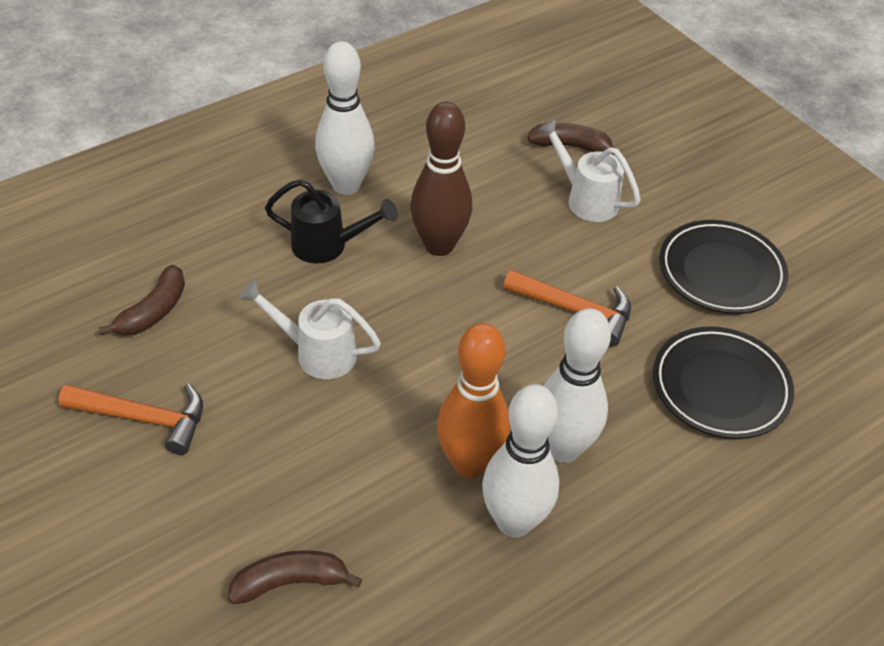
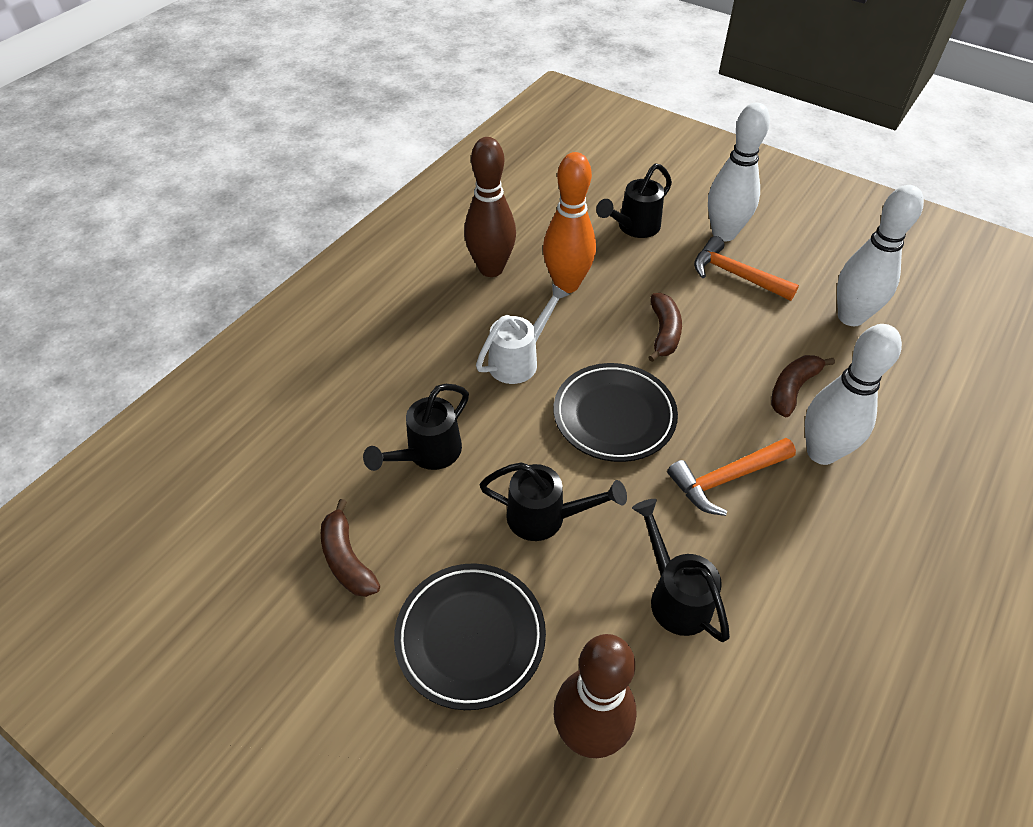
black watering can: 1 -> 4
brown bowling pin: 1 -> 2
white watering can: 2 -> 1

